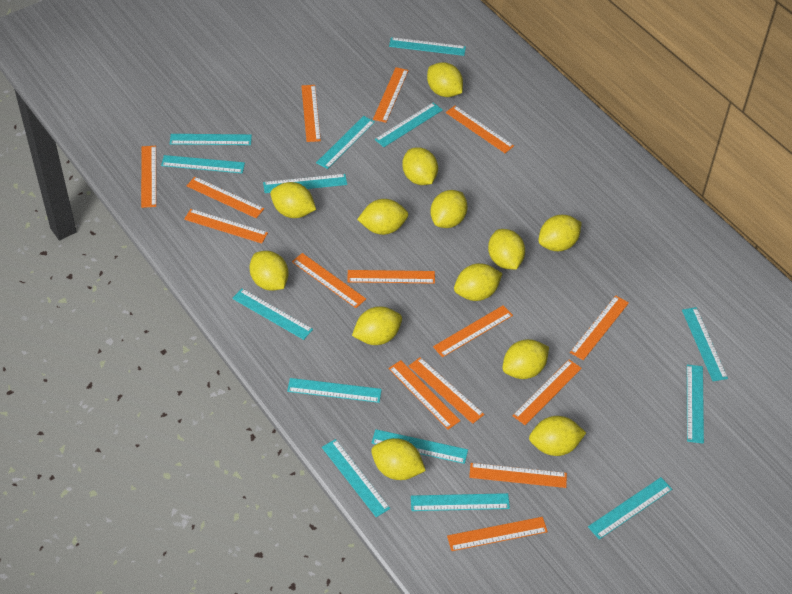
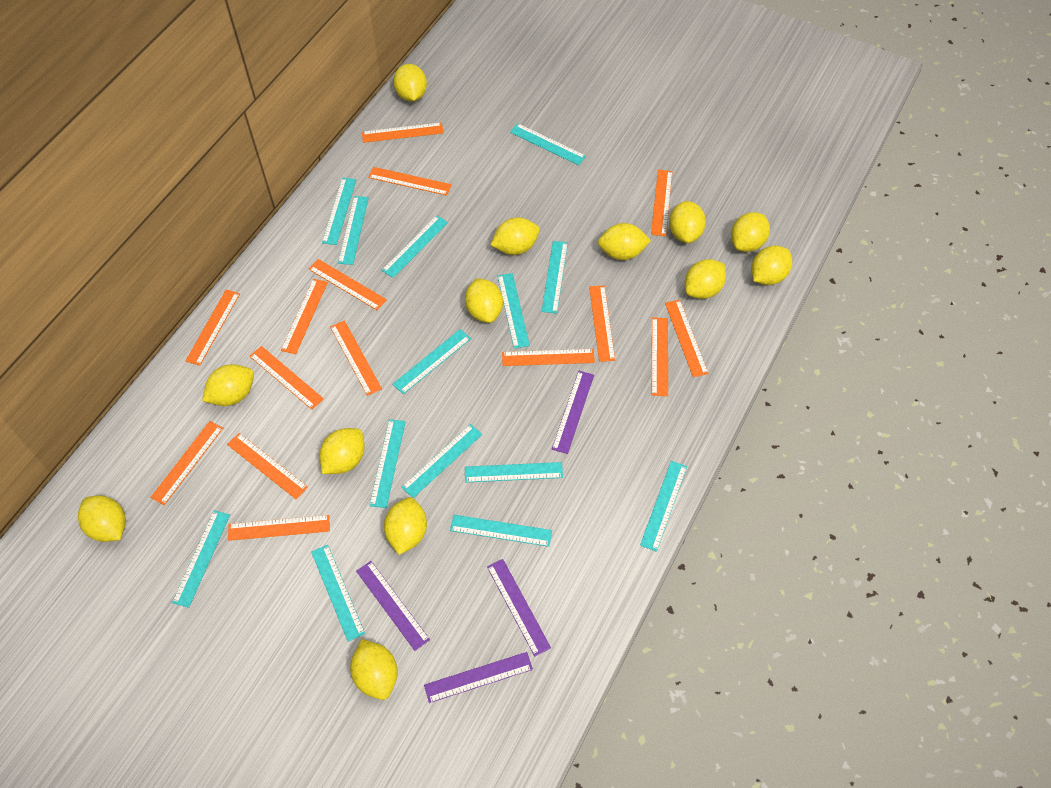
purple ruler: 0 -> 4

